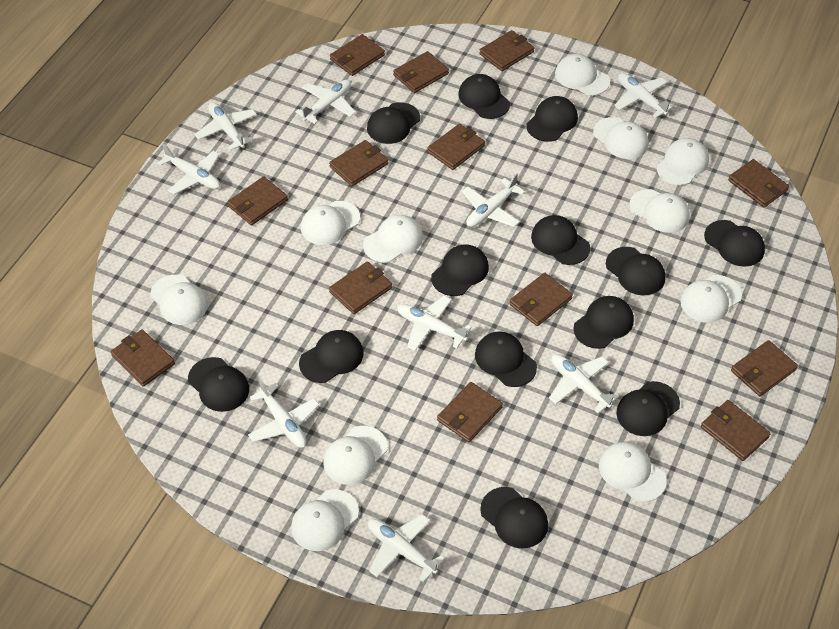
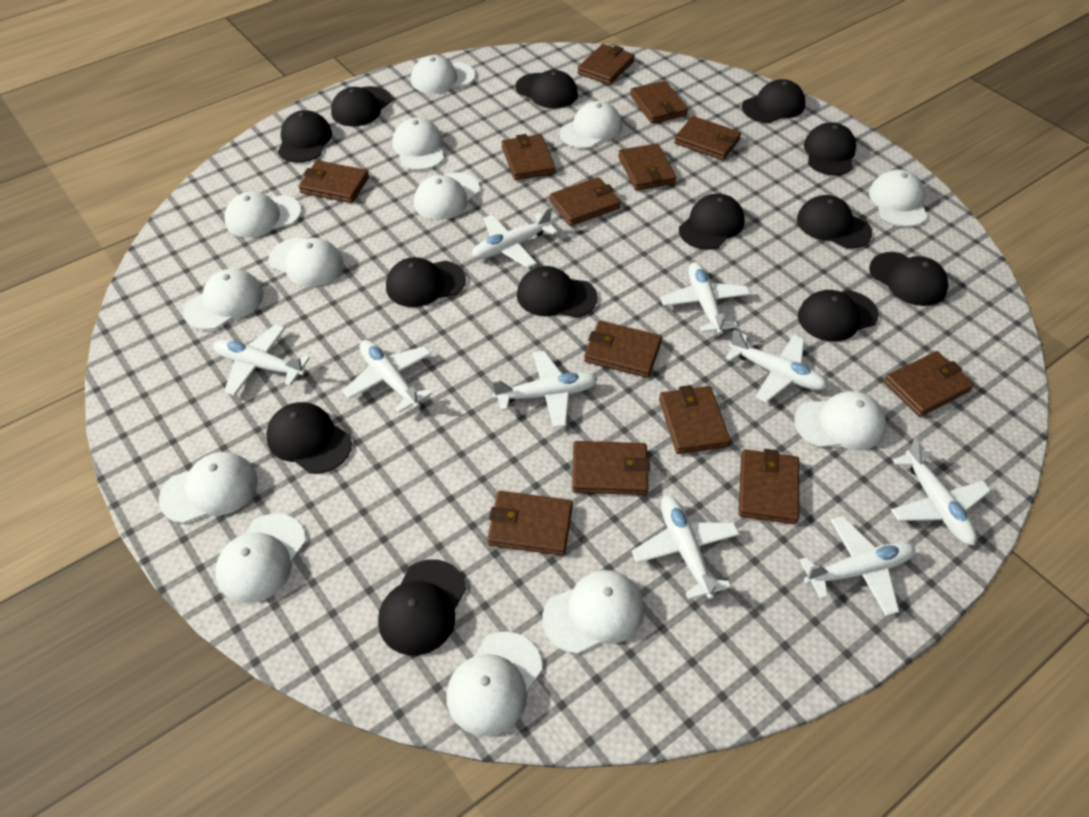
white cap: 11 -> 13

